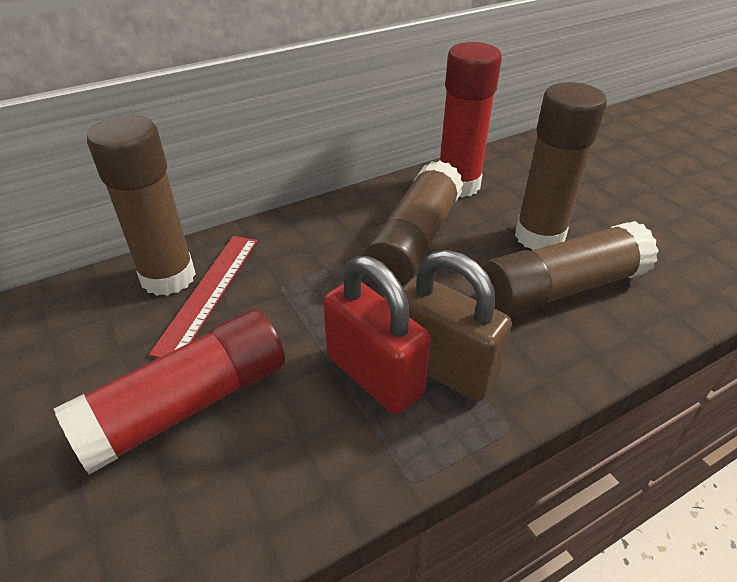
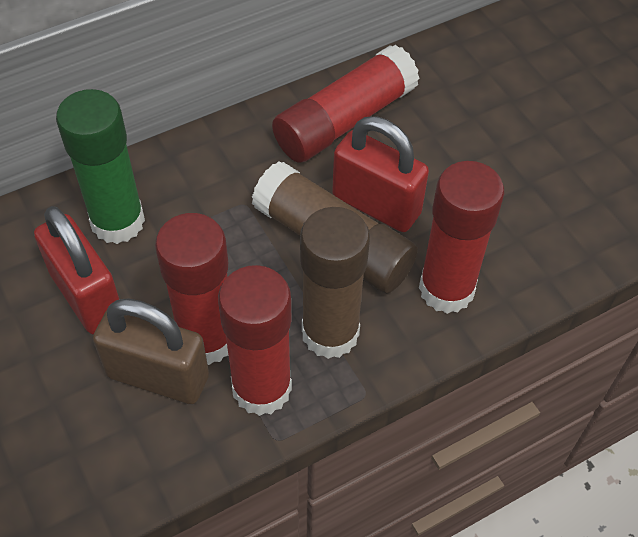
brown glue stick: 4 -> 2
green glue stick: 0 -> 1
red glue stick: 2 -> 4
red padlock: 1 -> 2
red ruler: 1 -> 0

